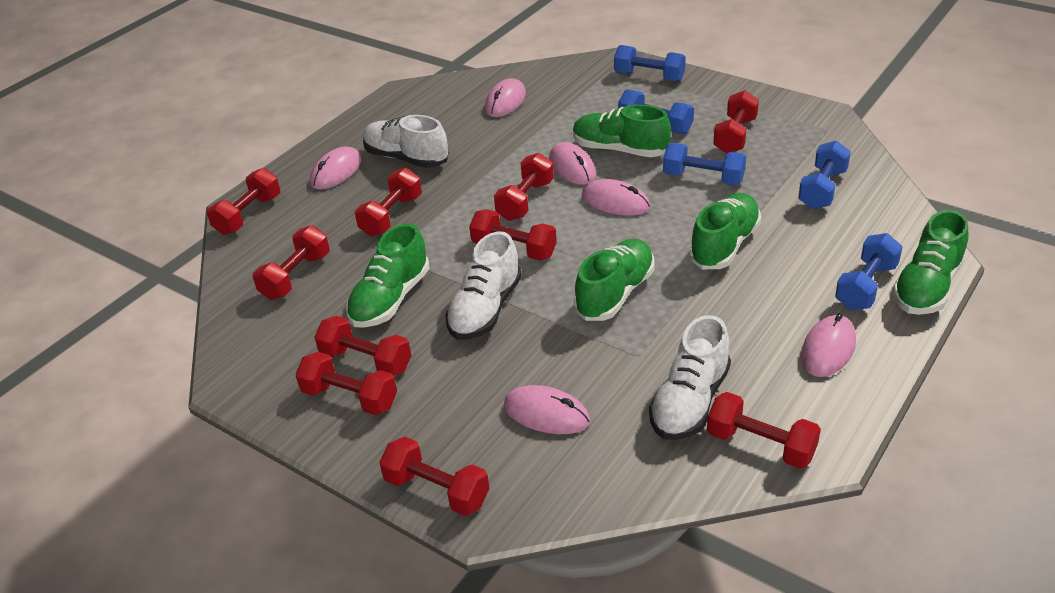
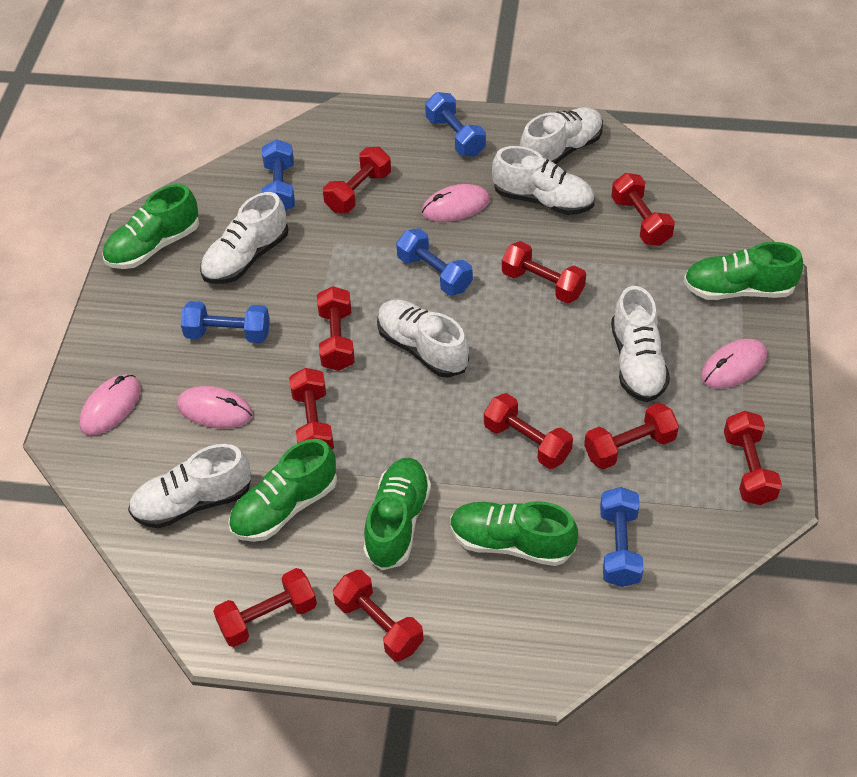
pink mouse: 6 -> 4
white shoe: 3 -> 6

